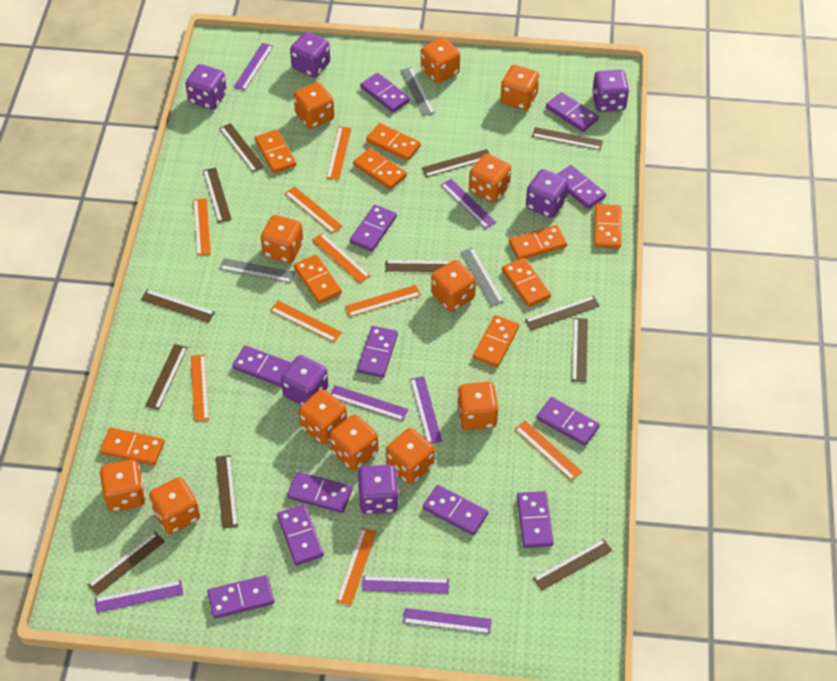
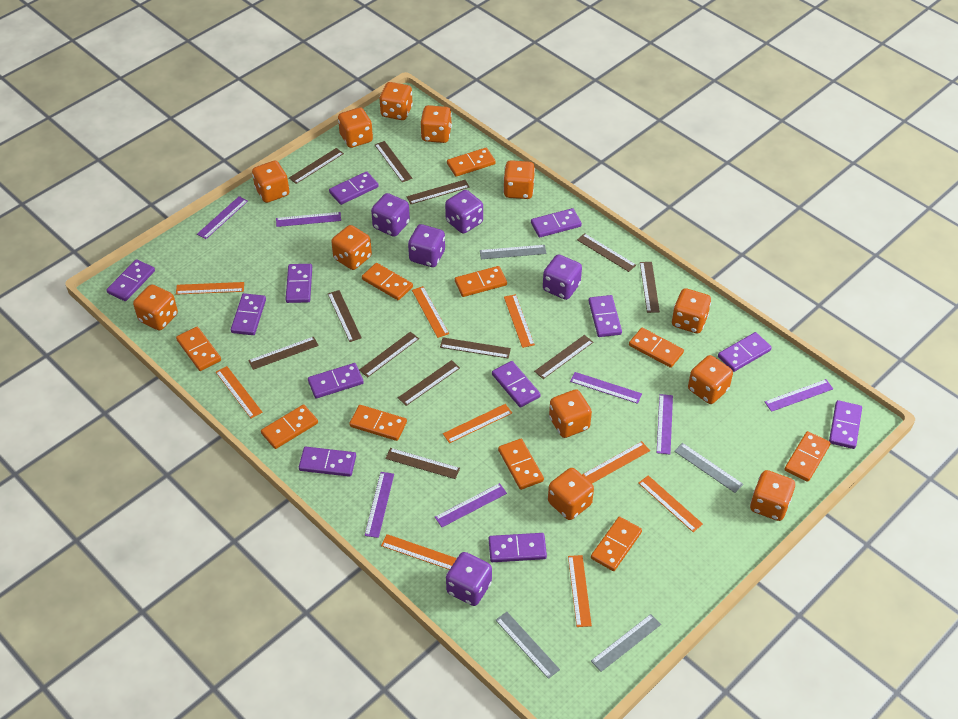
grey ruler: 3 -> 4
orange domino: 9 -> 10
purple dice: 6 -> 5

